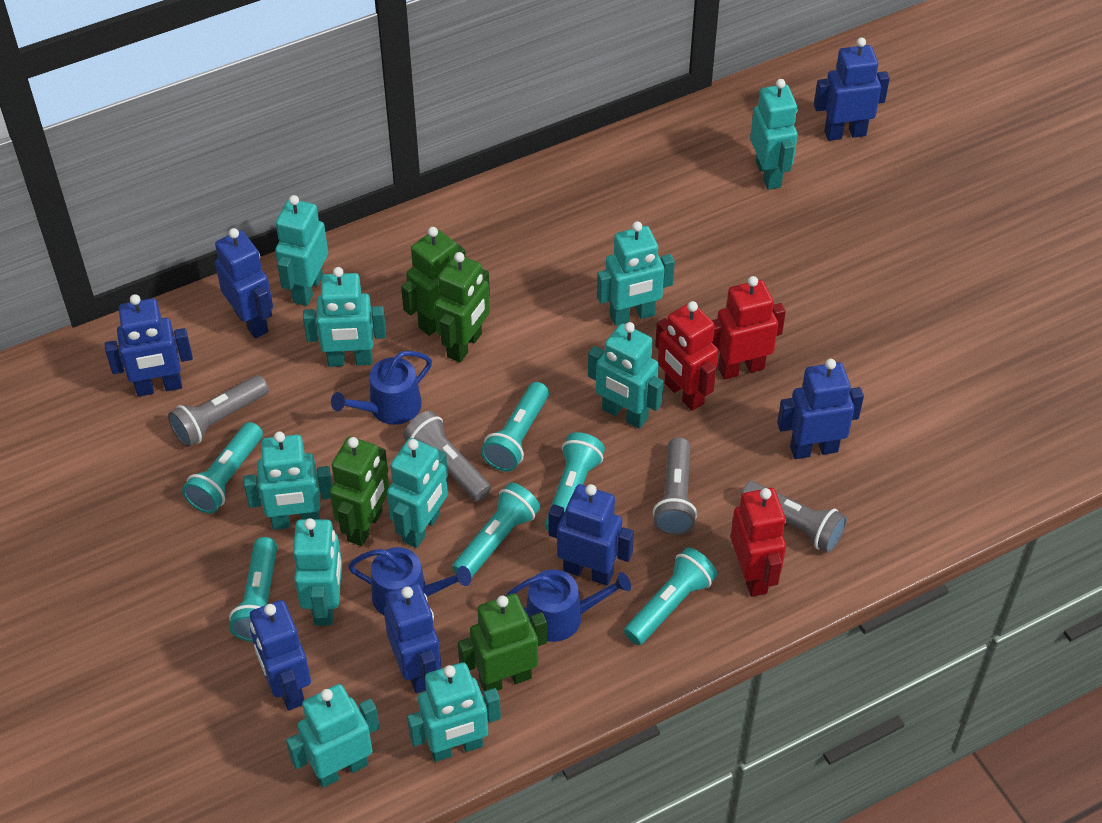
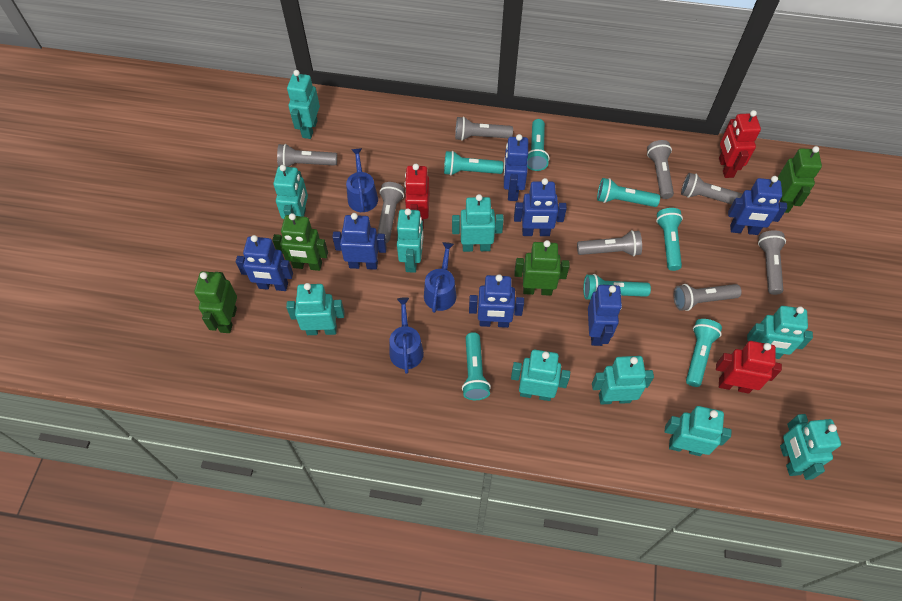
grey flashlight: 4 -> 8
turquoise flashlight: 6 -> 7

